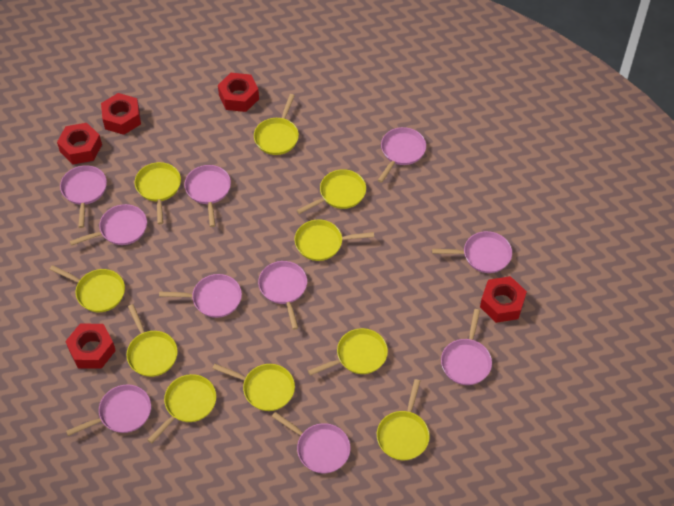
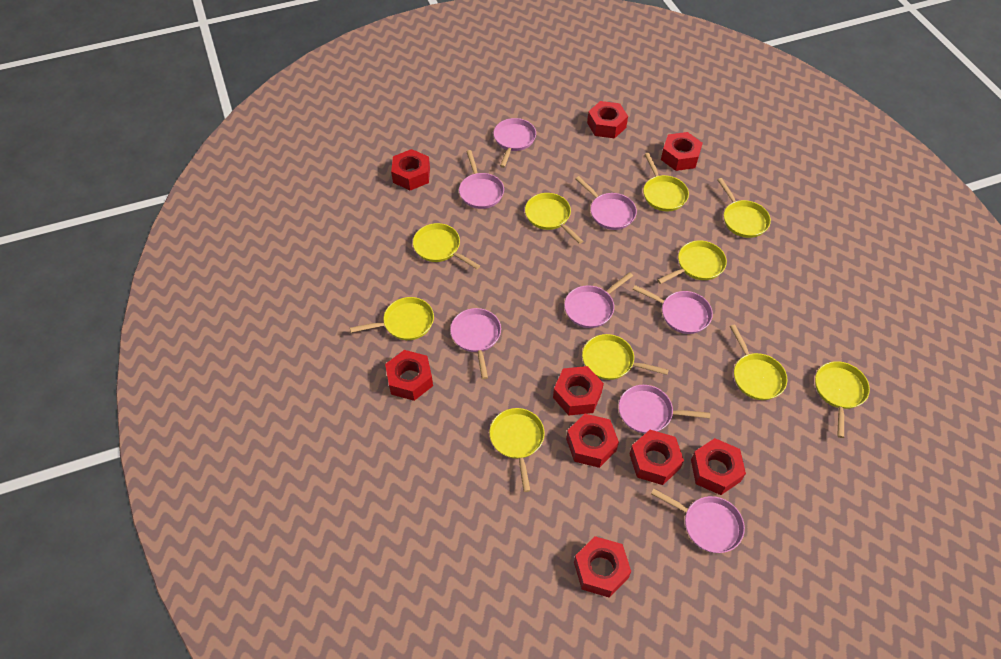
pink pan: 10 -> 8
red nut: 5 -> 9

